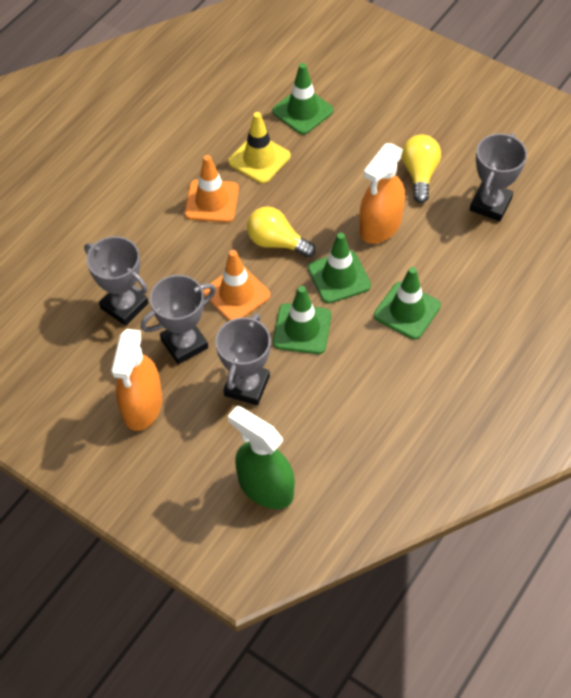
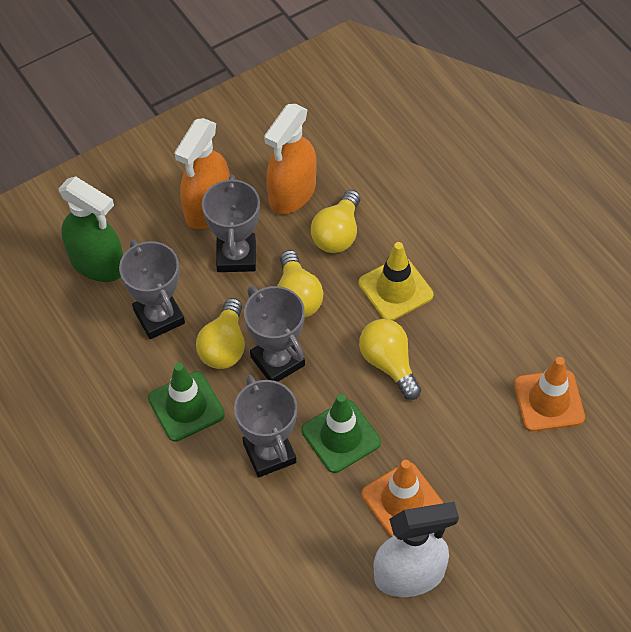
green traffic cone: 4 -> 2
white spray bottle: 0 -> 1
yellow light bulb: 2 -> 4

